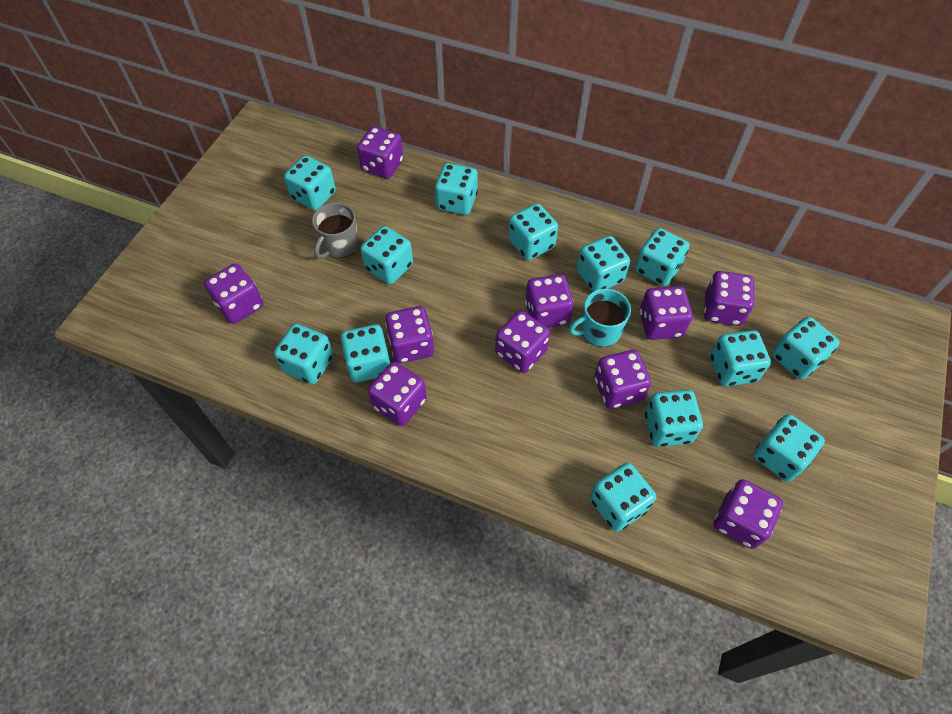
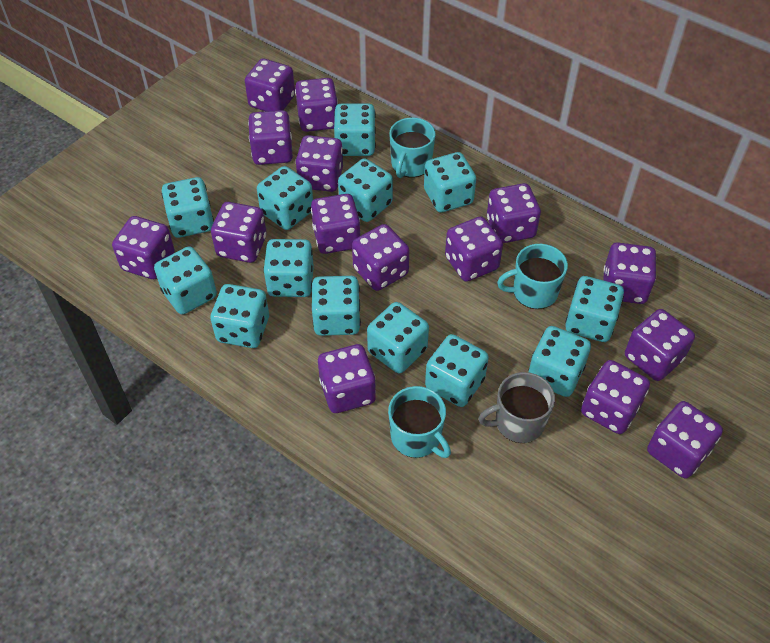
purple dice: 10 -> 15
turquoise mug: 1 -> 3

